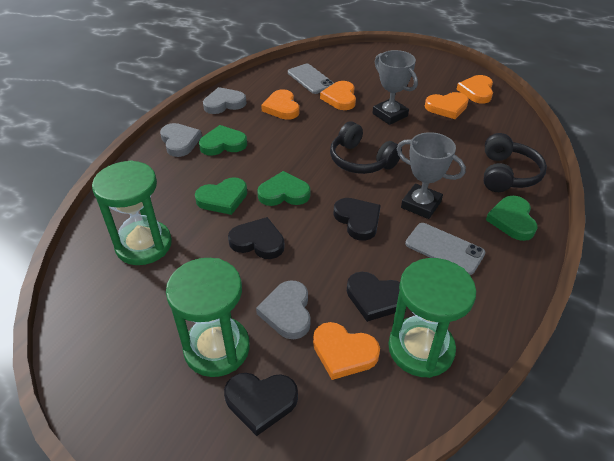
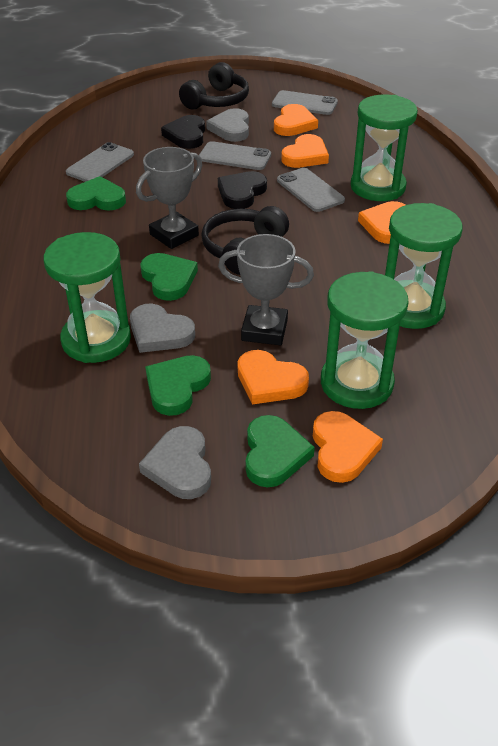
black heart: 4 -> 2
green hourglass: 3 -> 4
grey phone: 2 -> 4

